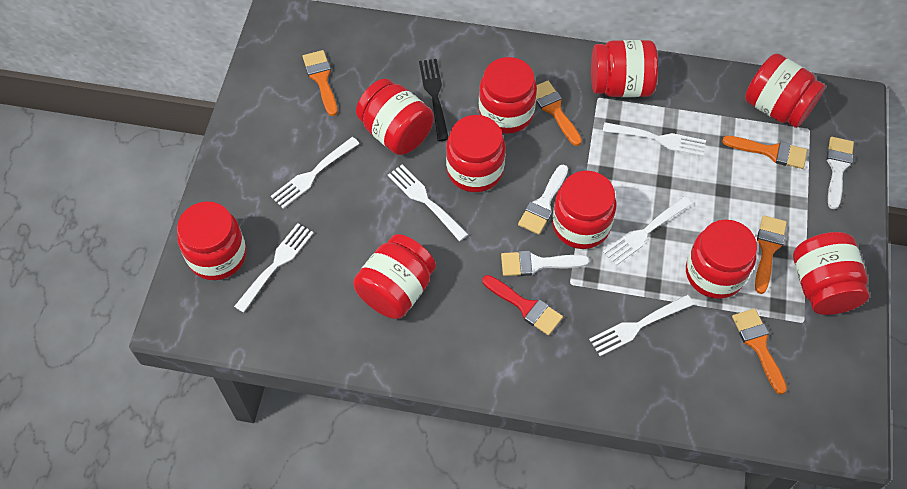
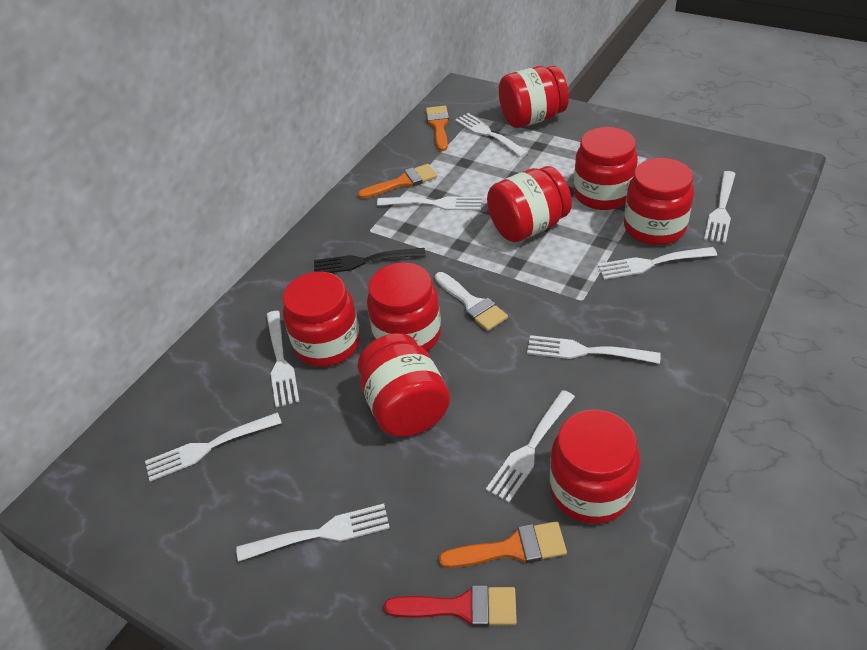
orange brush: 5 -> 3
red jar: 10 -> 8
white brush: 3 -> 1
white fork: 6 -> 9

